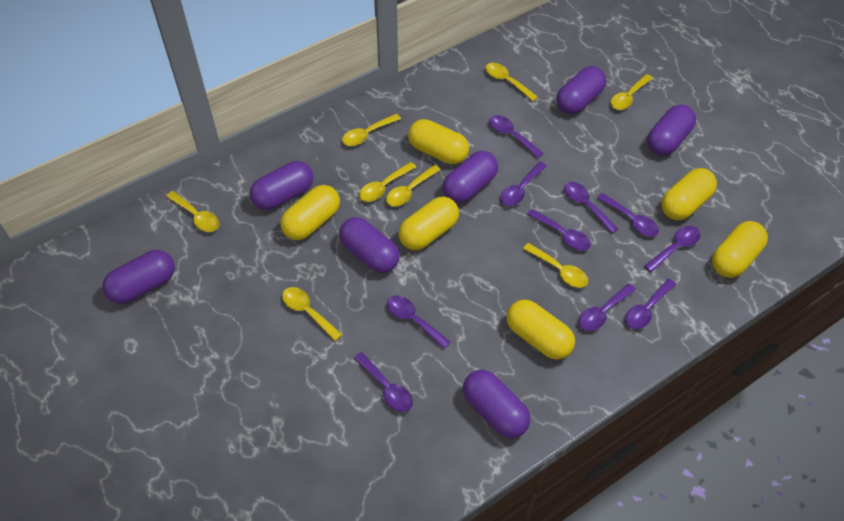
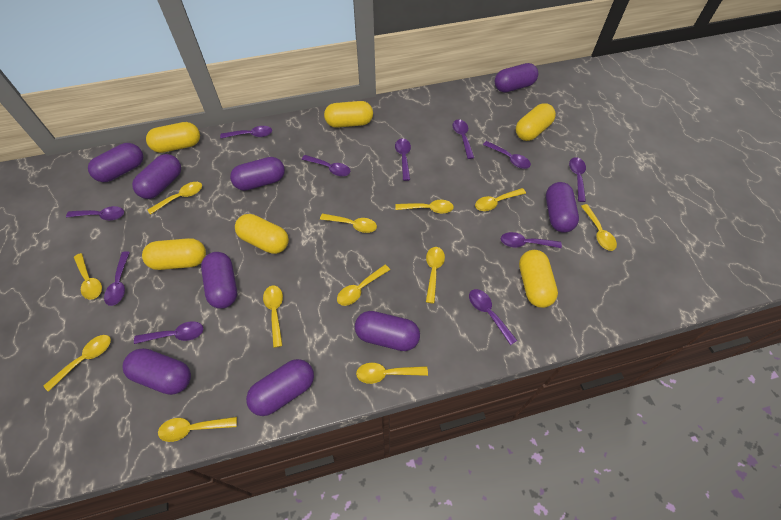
purple capsule: 7 -> 9
purple spoon: 10 -> 11
yellow spoon: 8 -> 12

